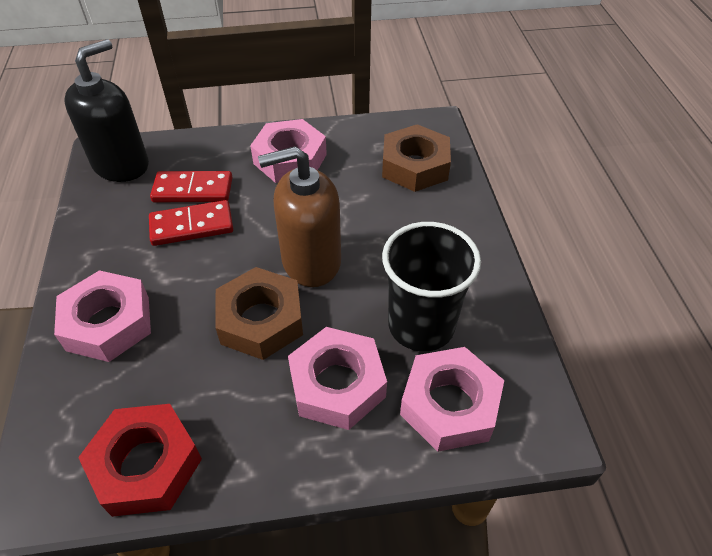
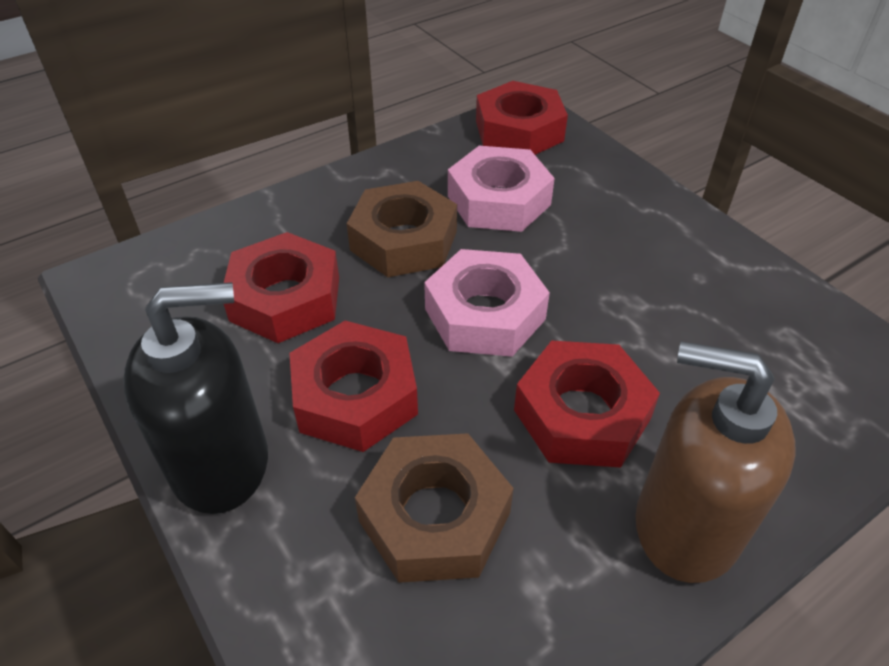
black cup: 1 -> 0
pink nut: 4 -> 2
red domino: 2 -> 0
red nut: 1 -> 4

